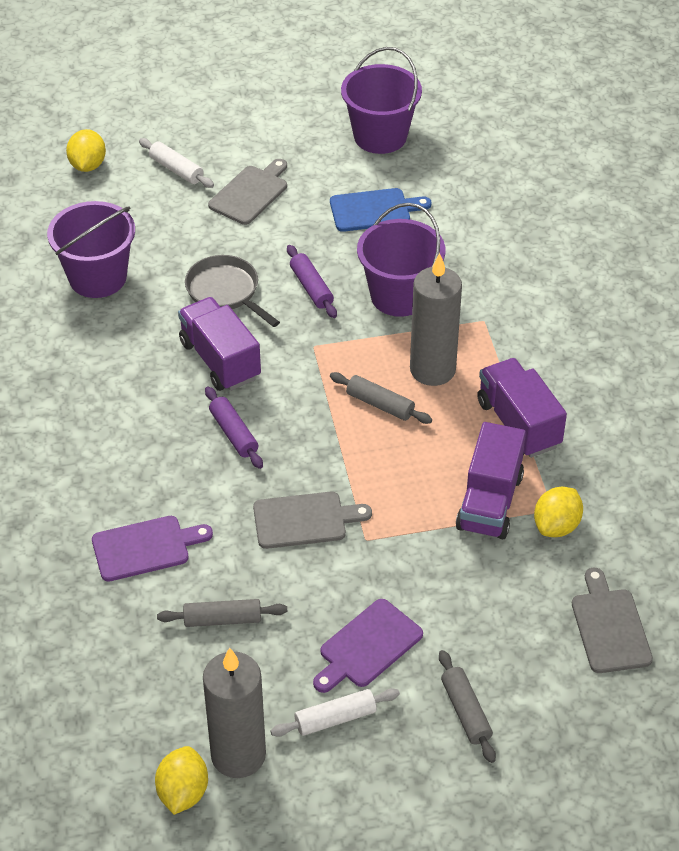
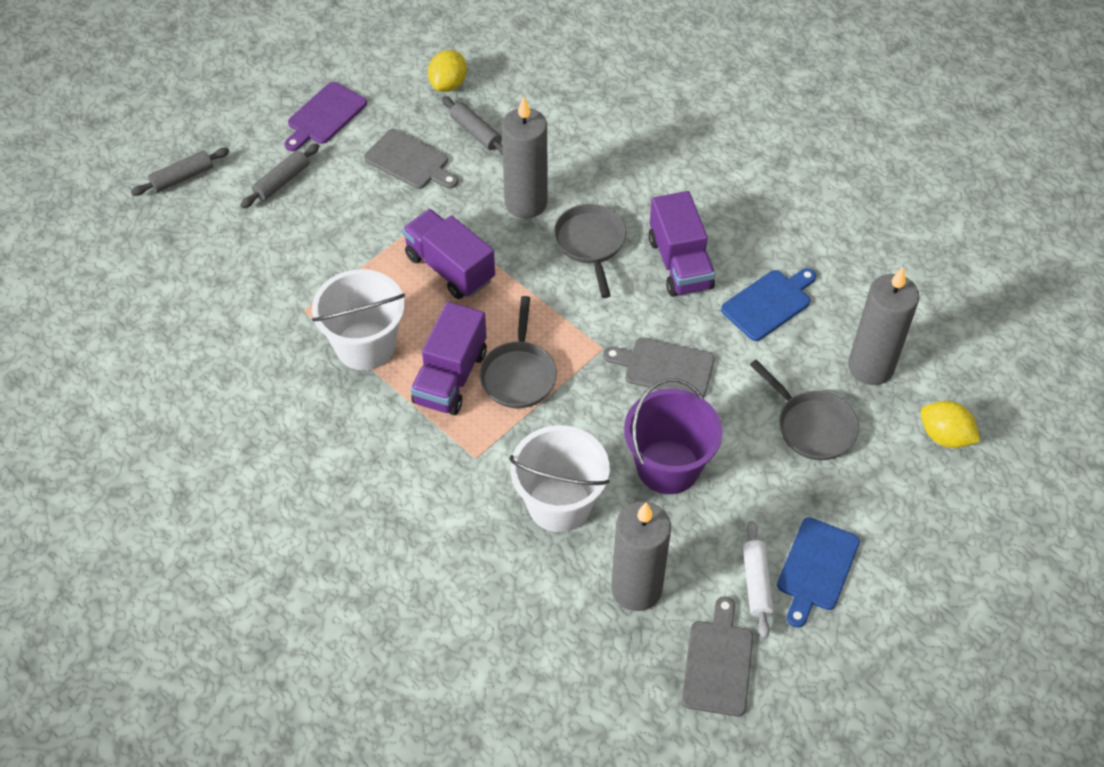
blue cutting board: 1 -> 2
grey candle: 2 -> 3
grey pan: 1 -> 3
purple bucket: 3 -> 1
purple cutting board: 2 -> 1
purple rolling pin: 2 -> 0
white bucket: 0 -> 2
white rolling pin: 2 -> 1
yellow lemon: 3 -> 2

